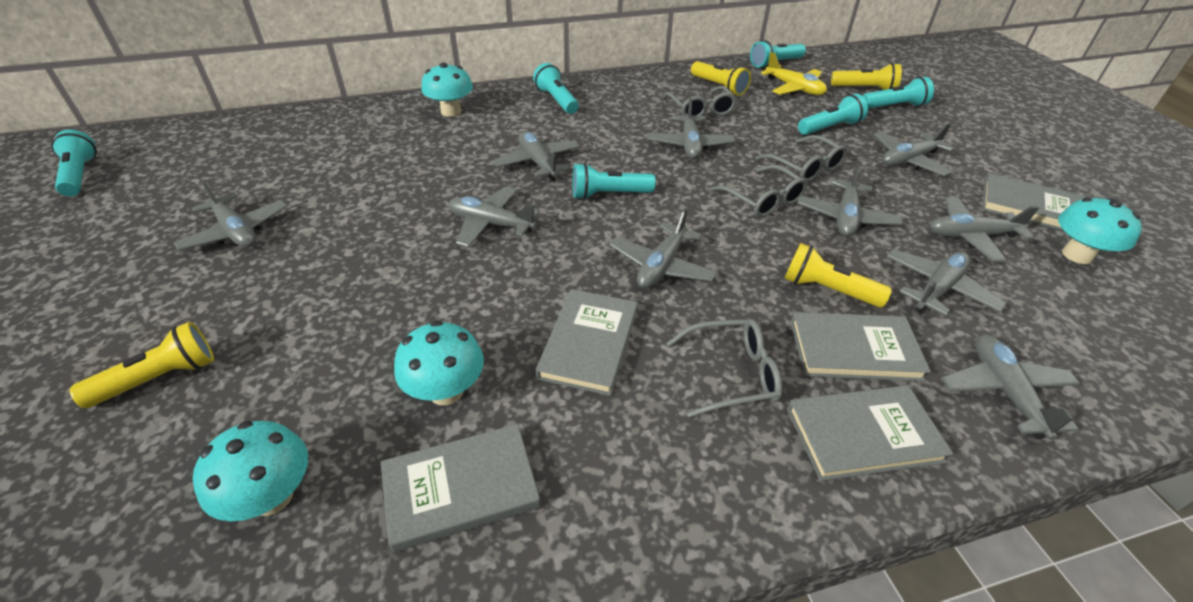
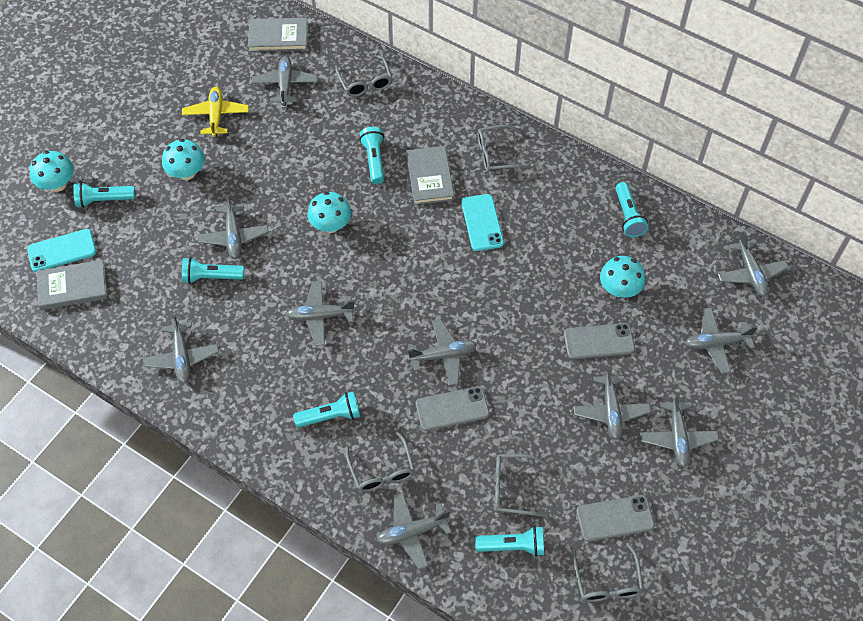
grey book: 5 -> 3
grey glasses: 4 -> 5
grey phone: 0 -> 3
turquoise phone: 0 -> 2
yellow flashlight: 4 -> 0

